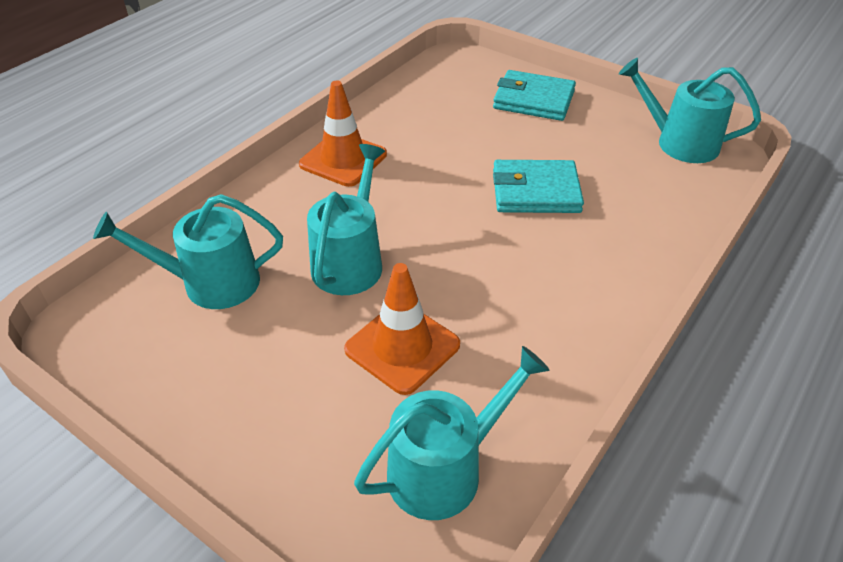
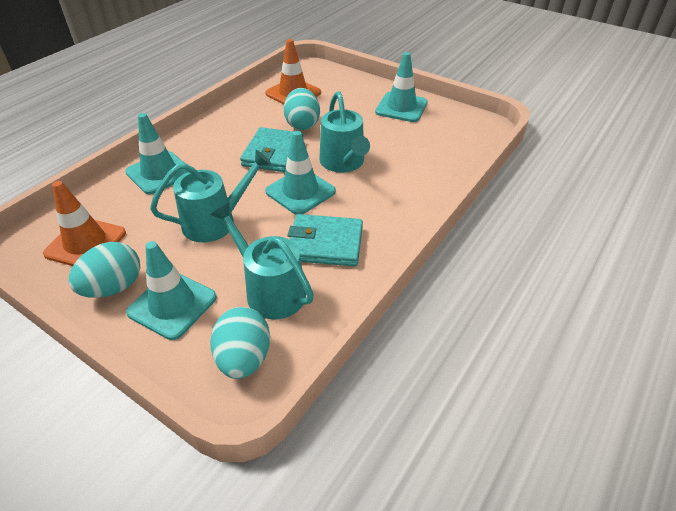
turquoise egg: 0 -> 3
turquoise traffic cone: 0 -> 4
turquoise watering can: 4 -> 3

